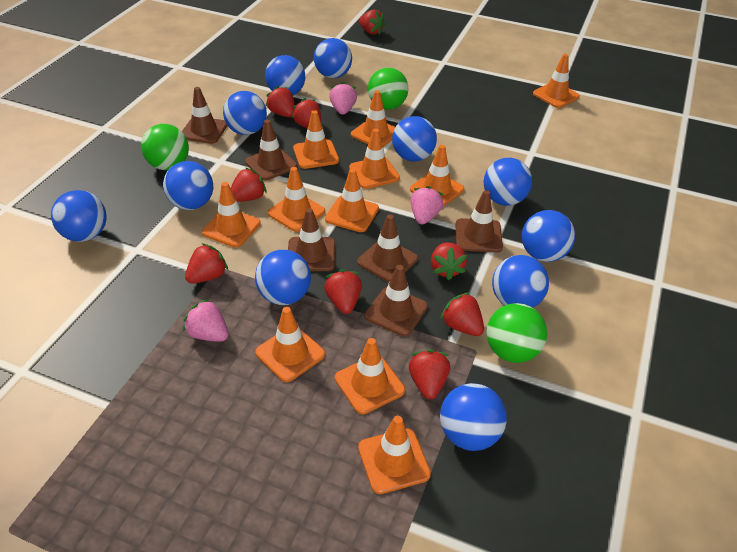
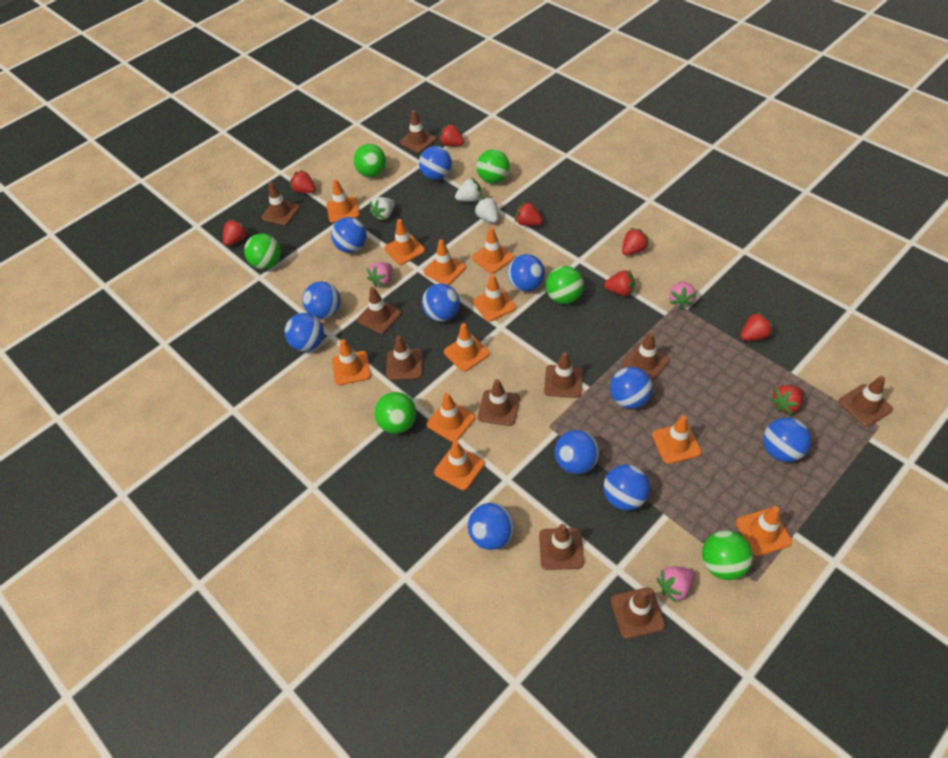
brown traffic cone: 6 -> 10
green ball: 3 -> 6
red strawberry: 9 -> 8
white strawberry: 0 -> 3

